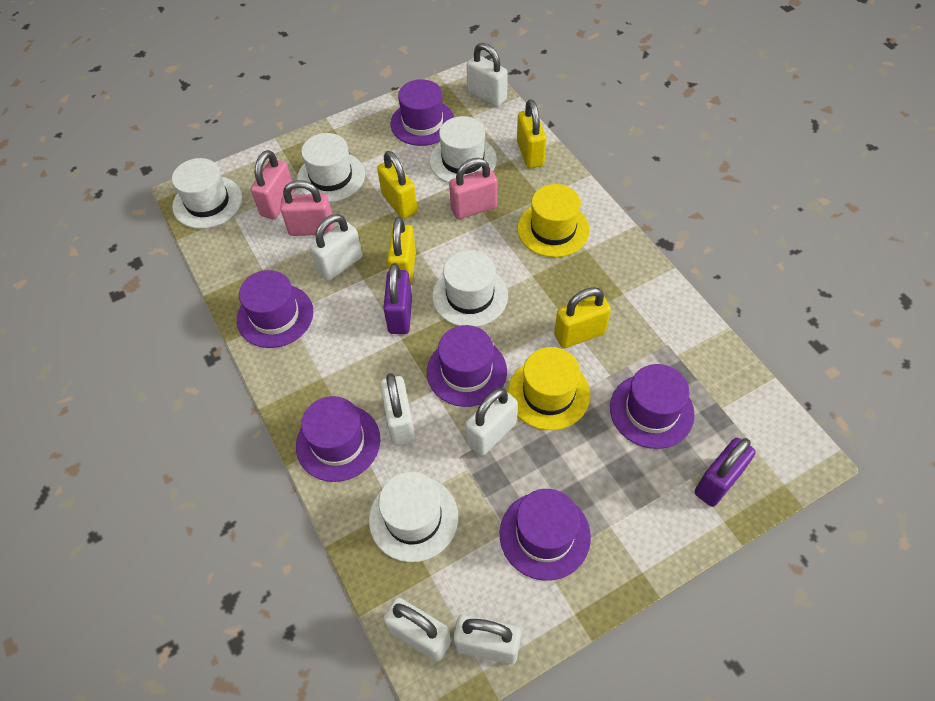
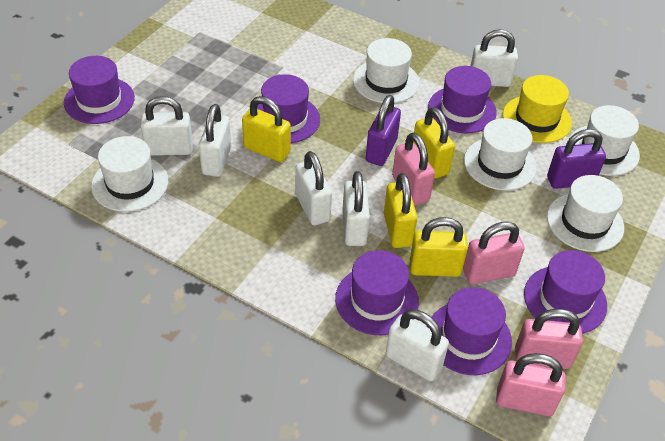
pink padlock: 3 -> 4
yellow hat: 2 -> 1

